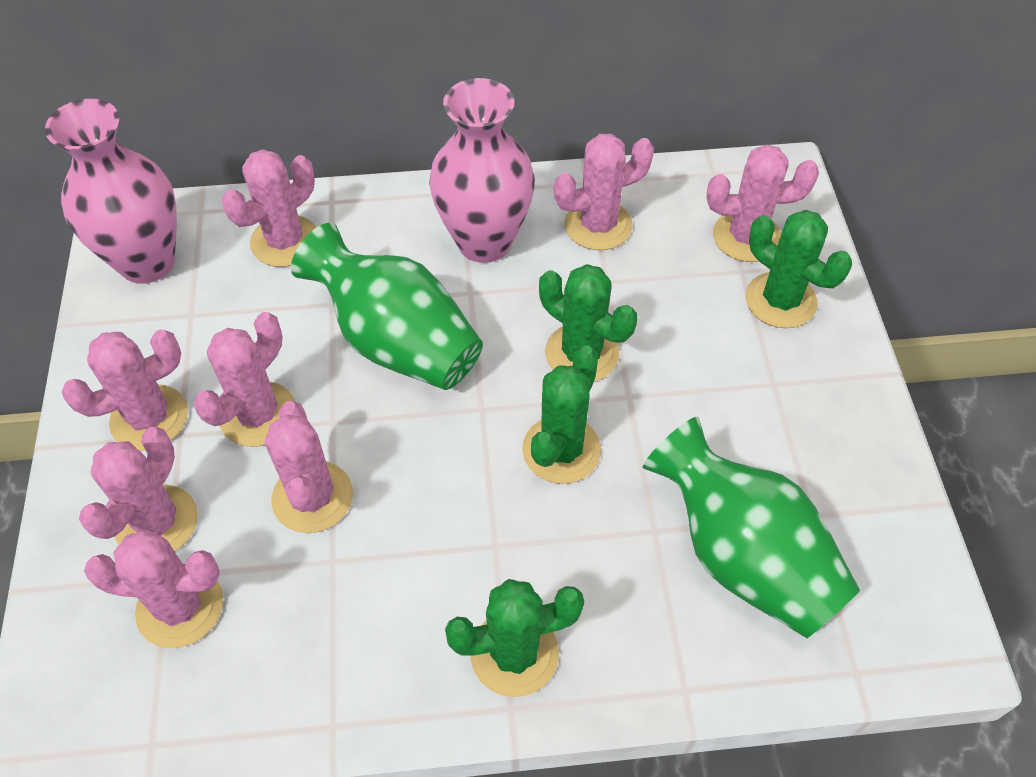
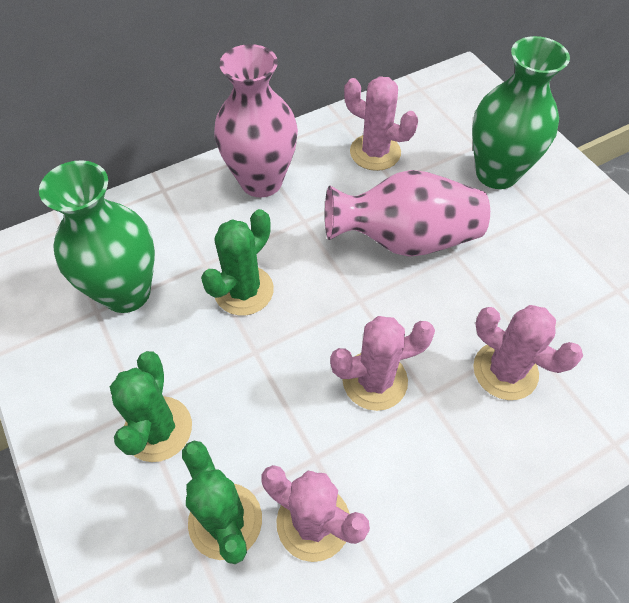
green cactus: 4 -> 3
pink cactus: 8 -> 4

